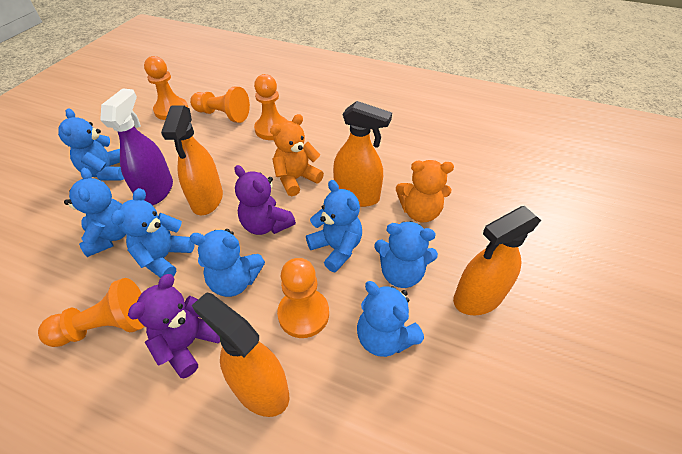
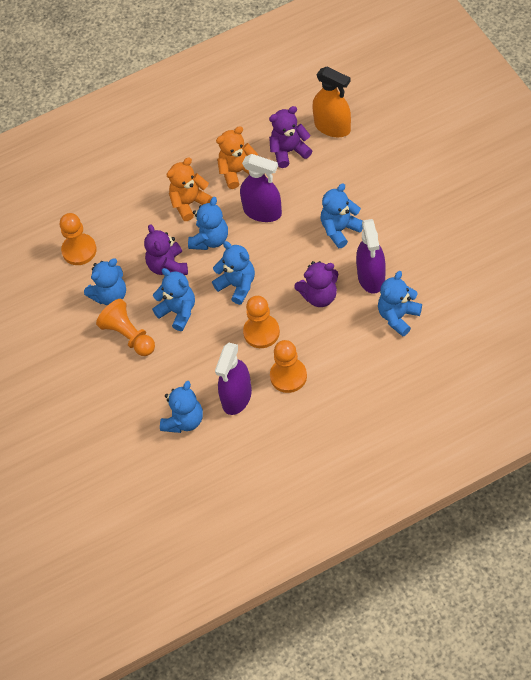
orange pawn: 5 -> 4
orange spray bottle: 4 -> 1
purple spray bottle: 1 -> 3
purple teddy bear: 2 -> 3

